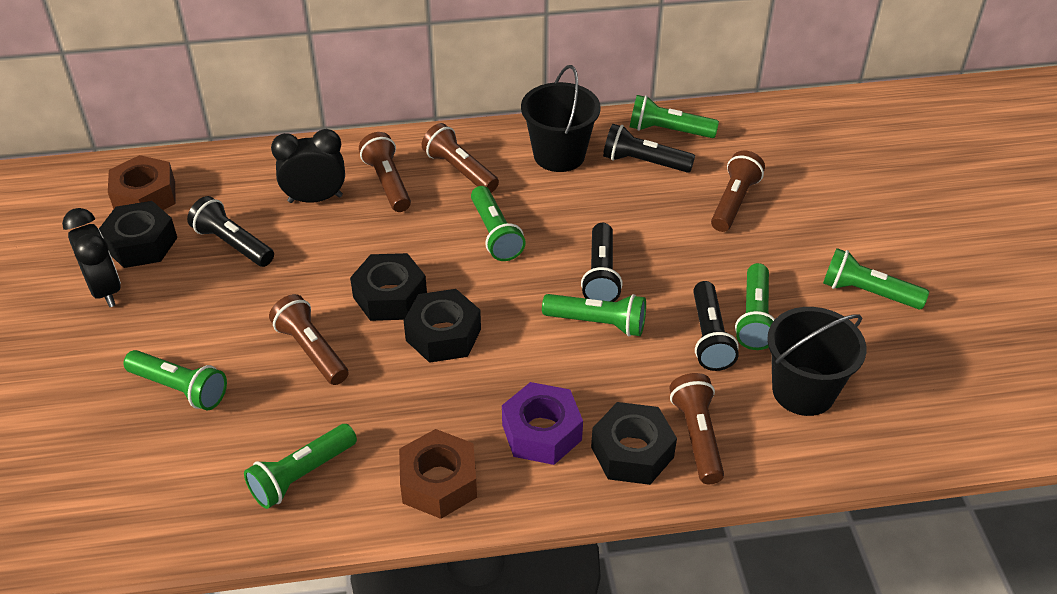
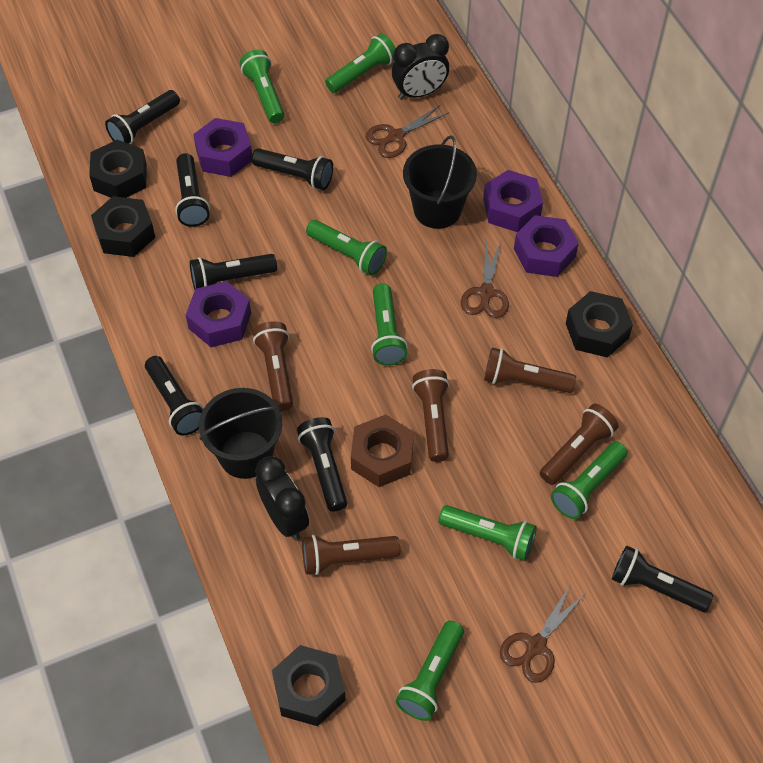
black flashlight: 4 -> 7
brown nut: 2 -> 1
brown scissors: 0 -> 3
purple nut: 1 -> 4

